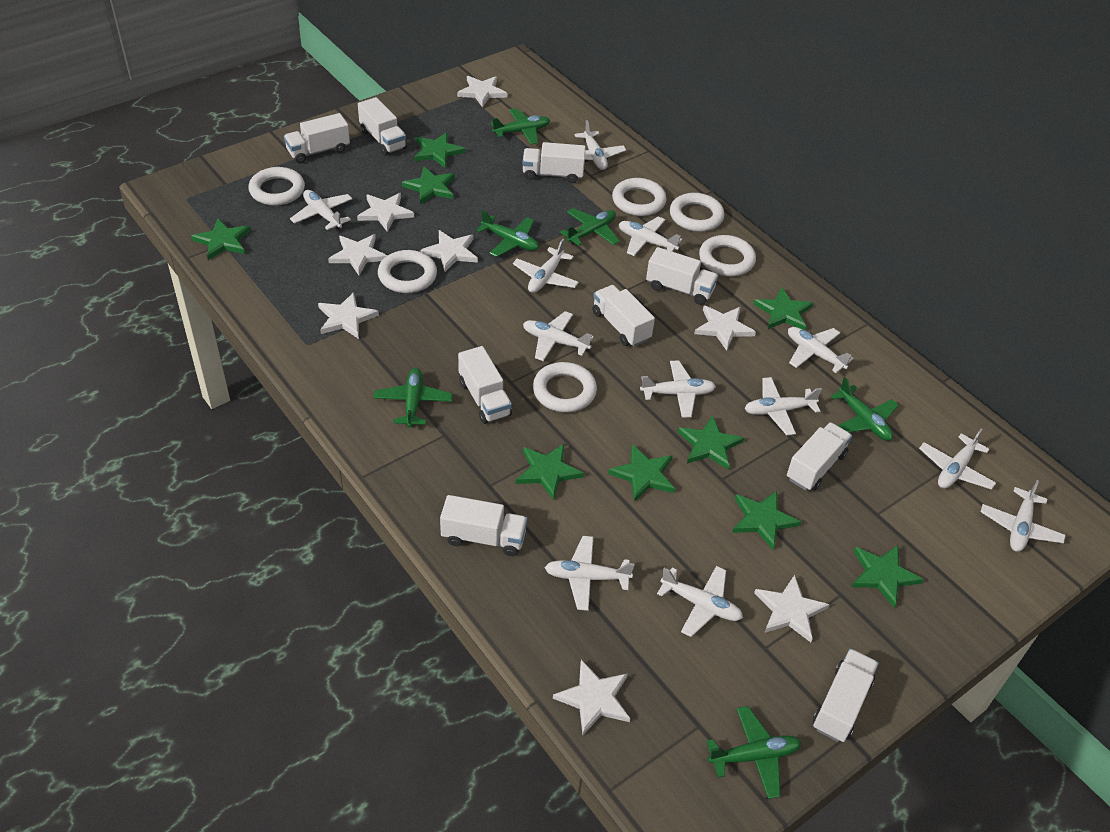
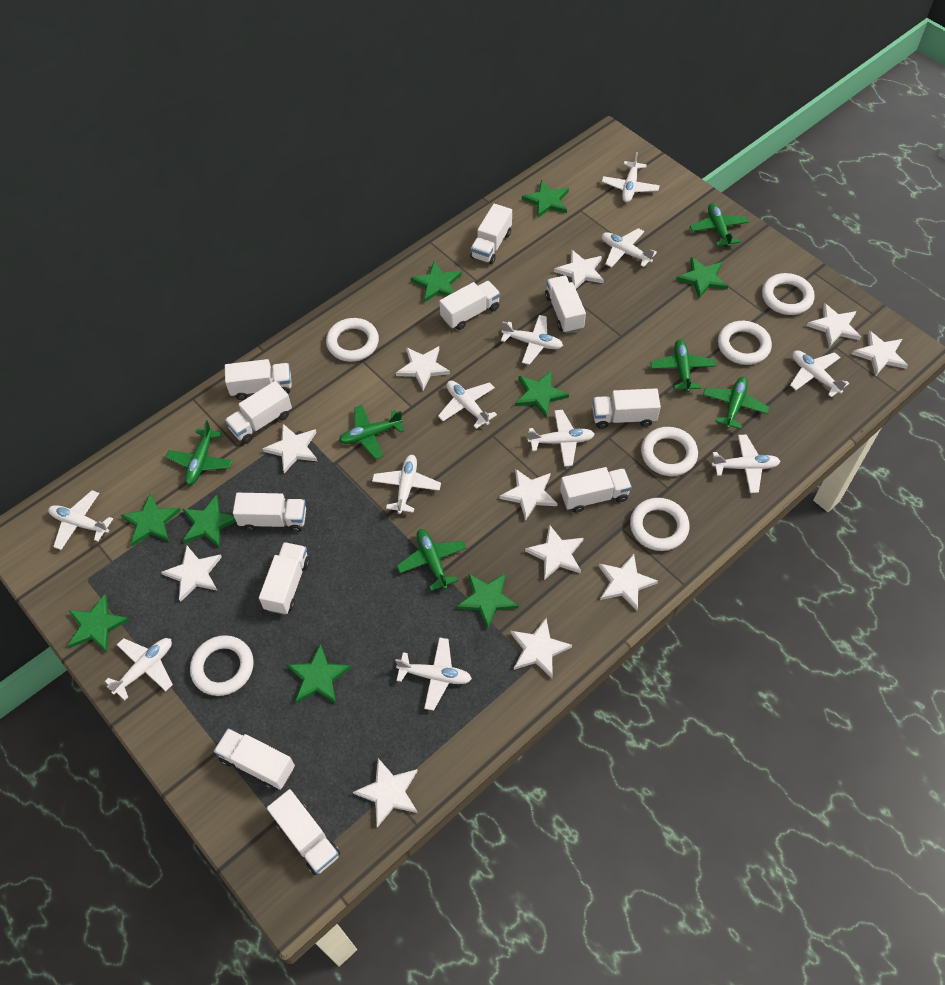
white plane: 12 -> 11
white star: 8 -> 11
white truck: 9 -> 11

